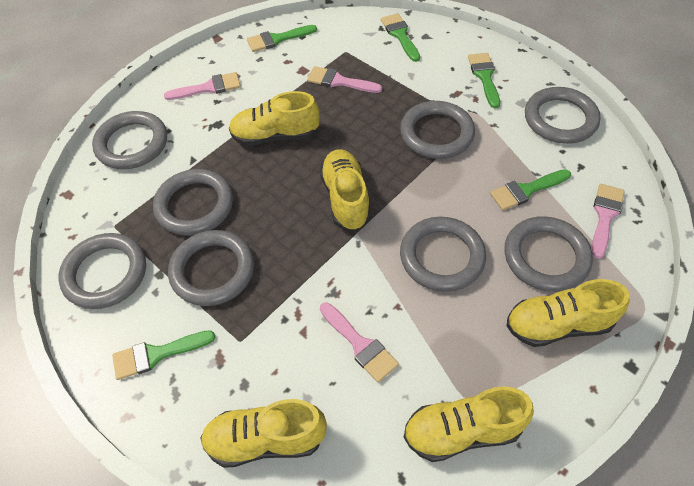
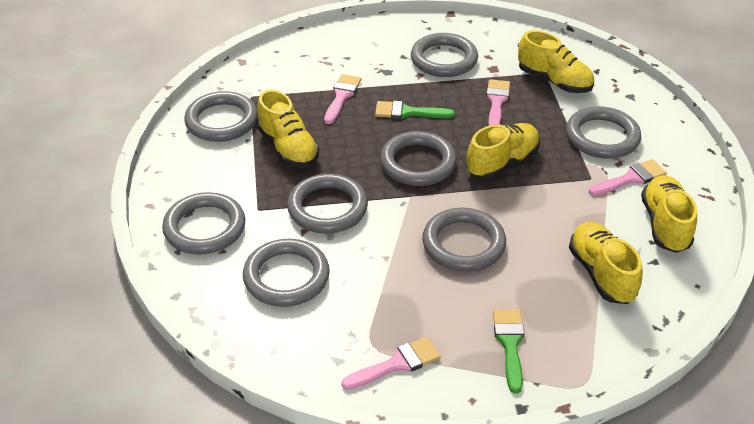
green brush: 5 -> 2

